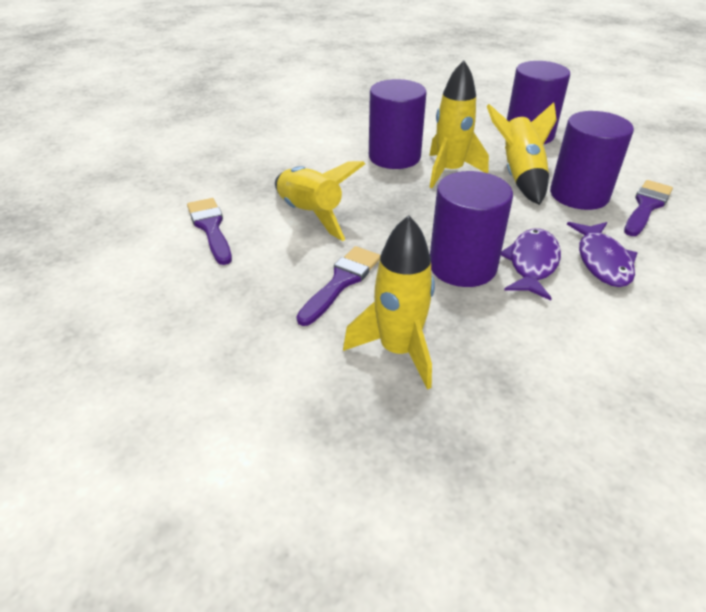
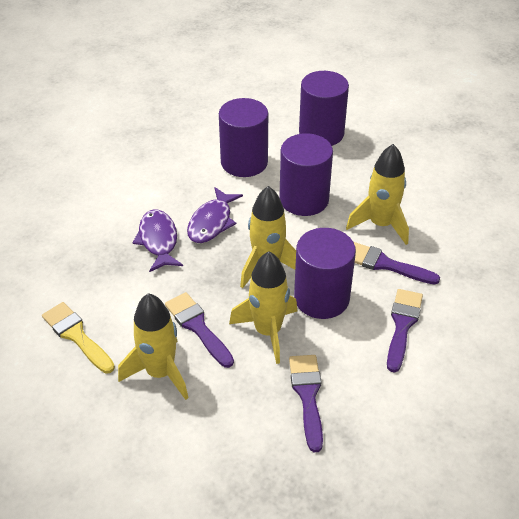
purple brush: 3 -> 4
yellow brush: 0 -> 1

